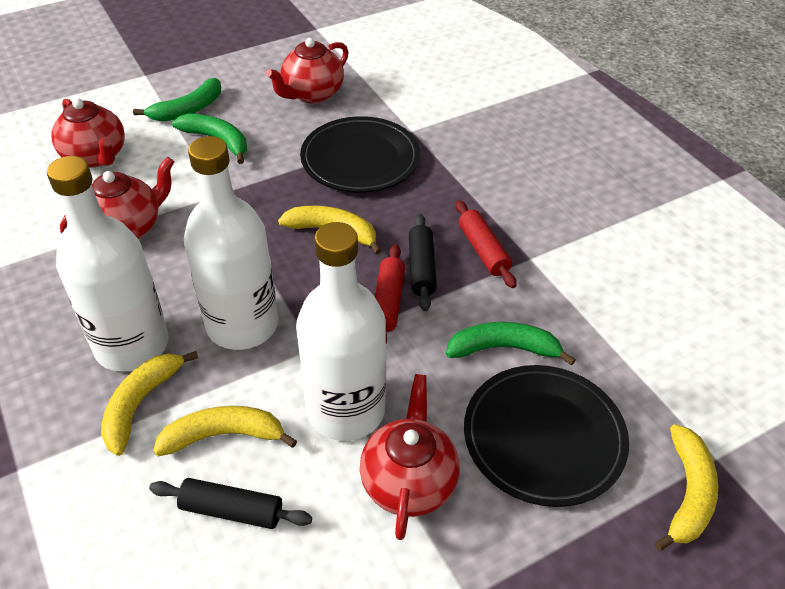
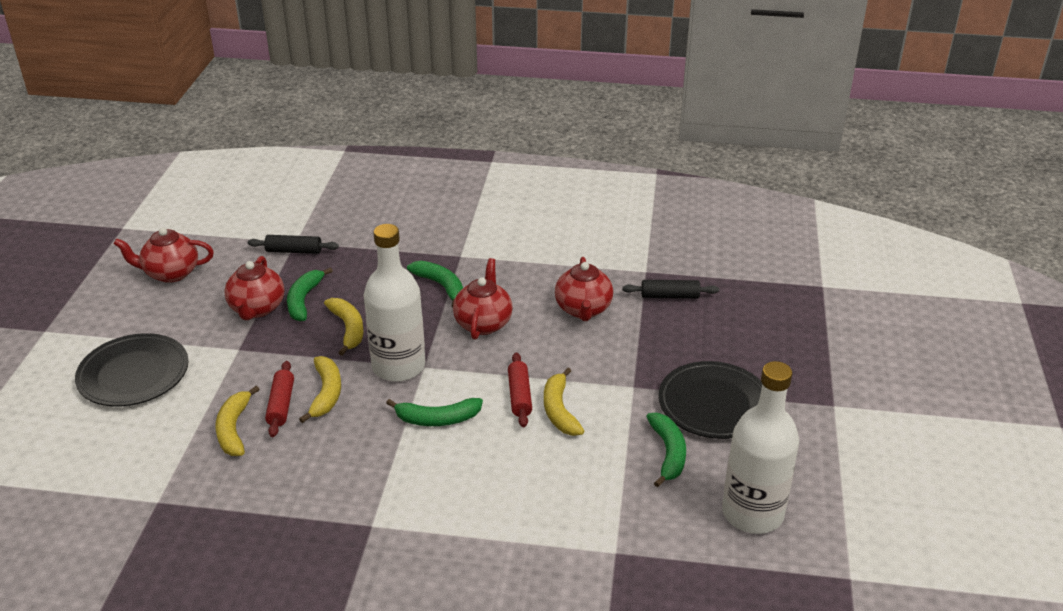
green banana: 3 -> 4
white bottle: 3 -> 2

